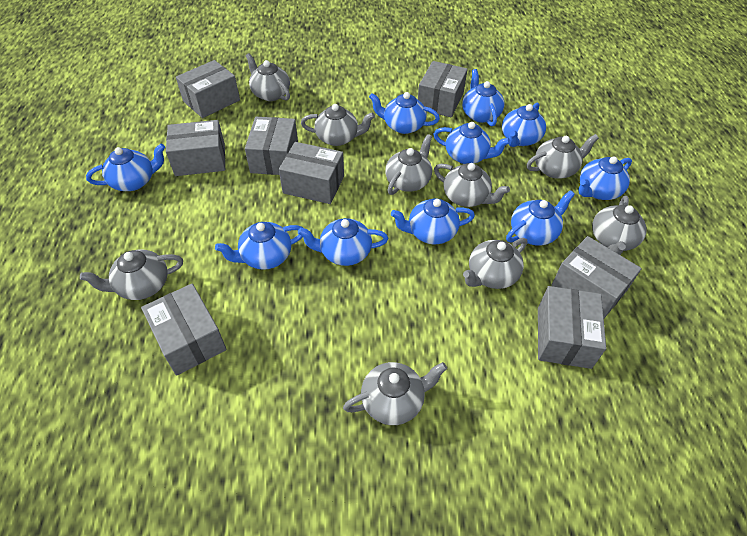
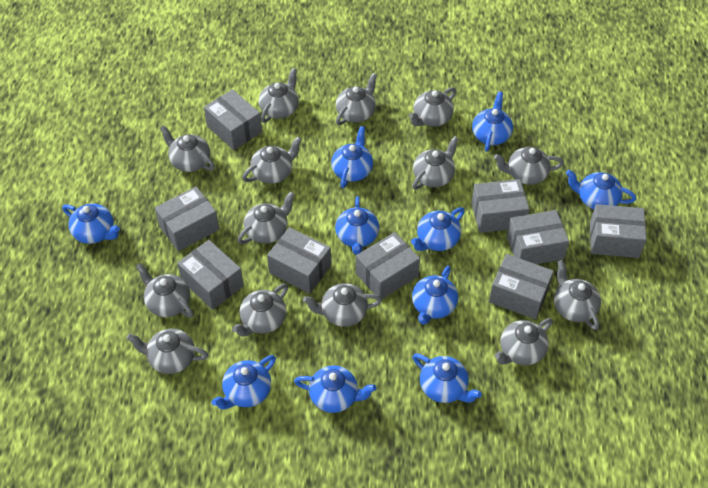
grey box: 8 -> 9
grey teapot: 9 -> 14

